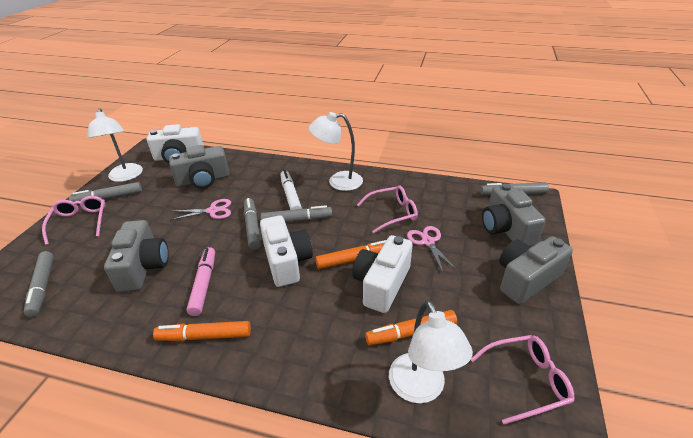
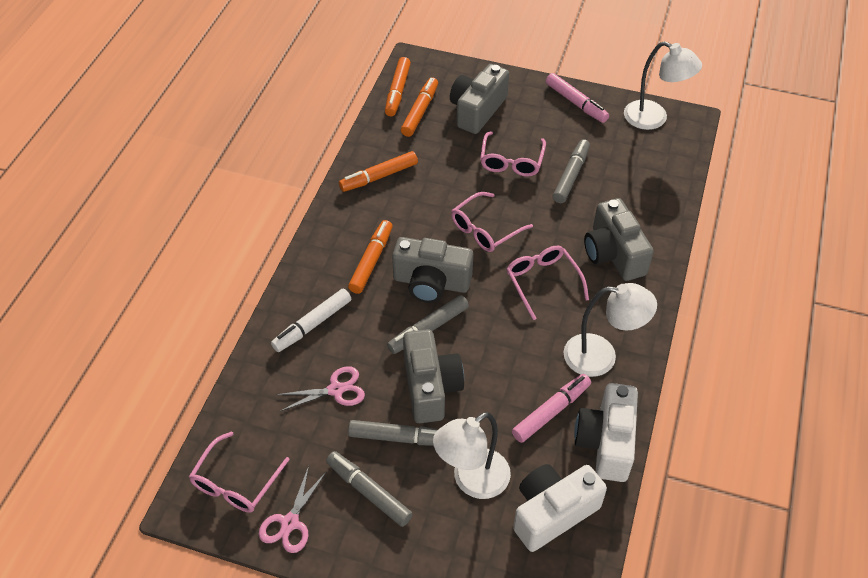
grey marker: 5 -> 4
orange marker: 3 -> 4
pink glasses: 3 -> 4
pink marker: 1 -> 2
white camera: 3 -> 2

